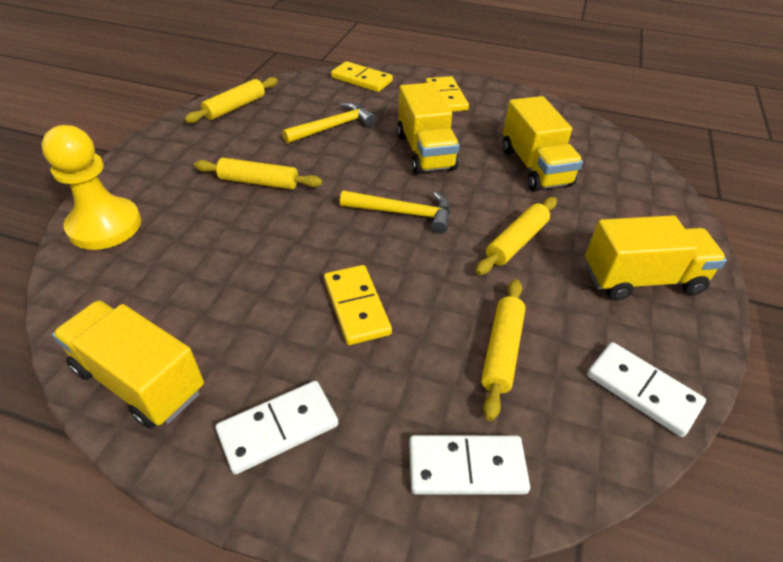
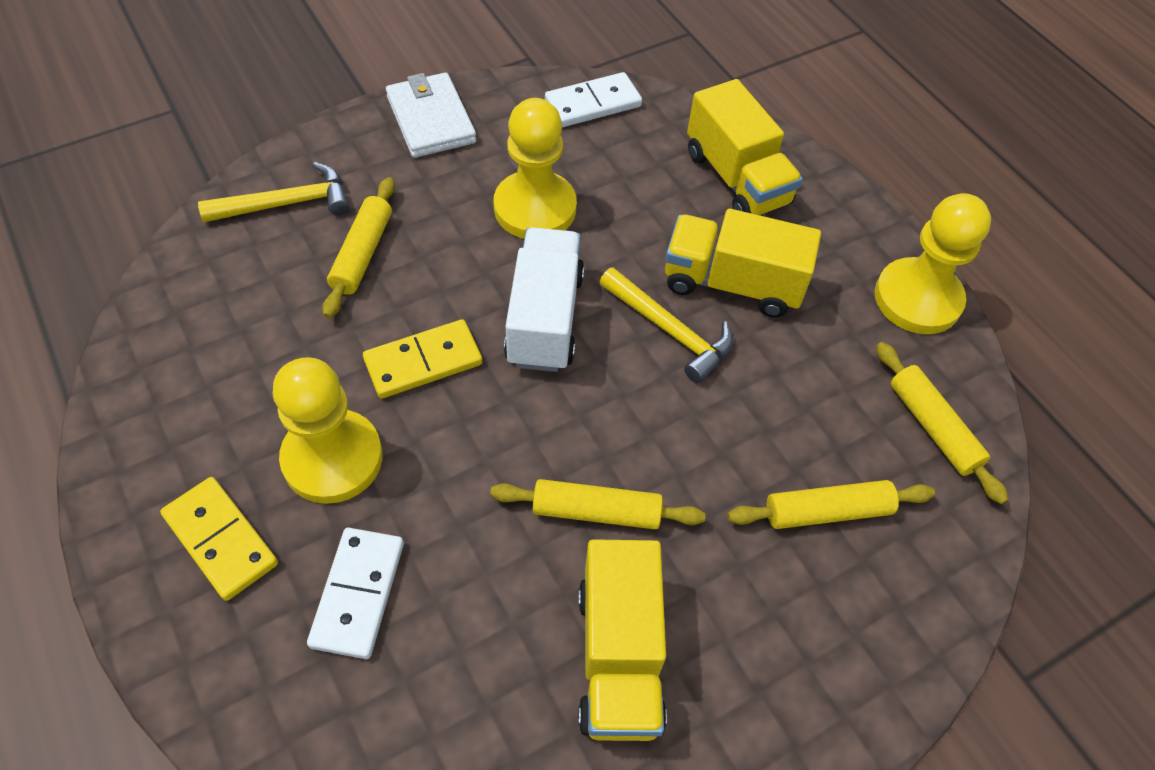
white domino: 3 -> 2
white truck: 0 -> 1
white wallet: 0 -> 1
yellow domino: 3 -> 2
yellow pawn: 1 -> 3
yellow truck: 4 -> 3

